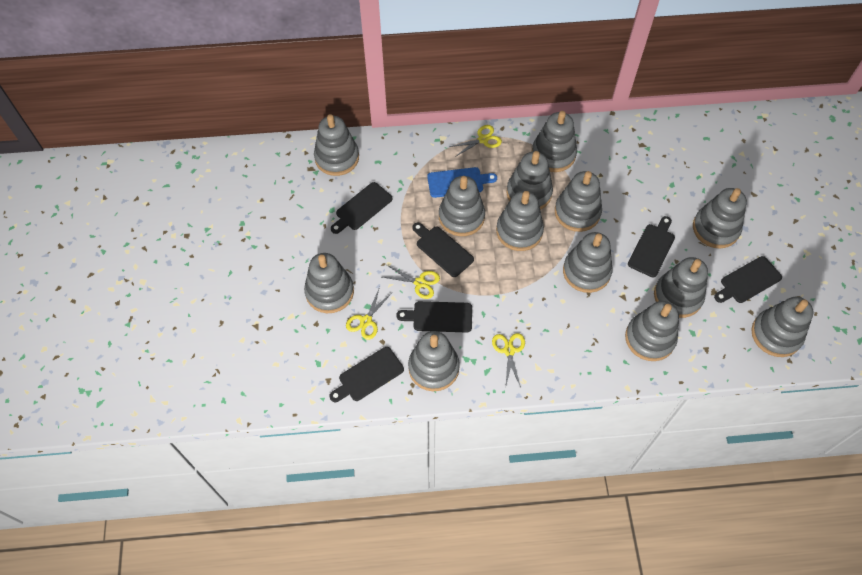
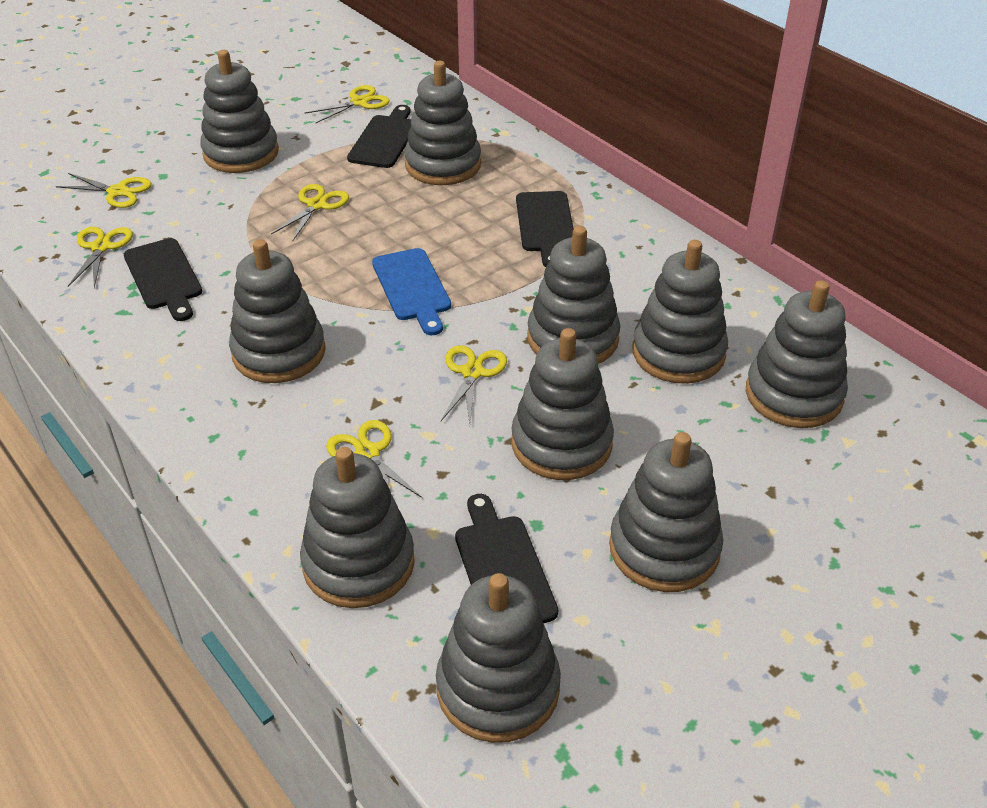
black cutting board: 6 -> 4
grey stacking toy: 13 -> 10
yellow scissors: 4 -> 6

